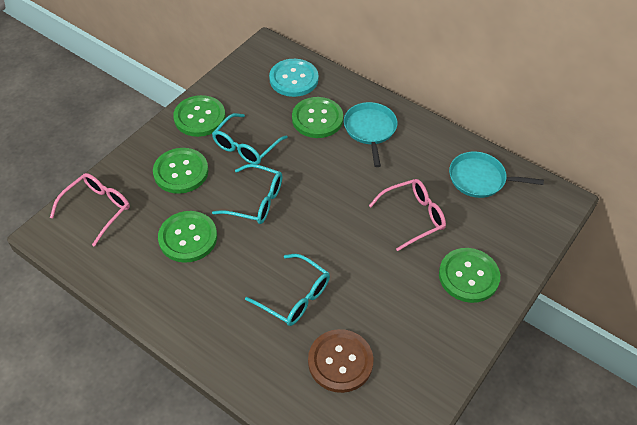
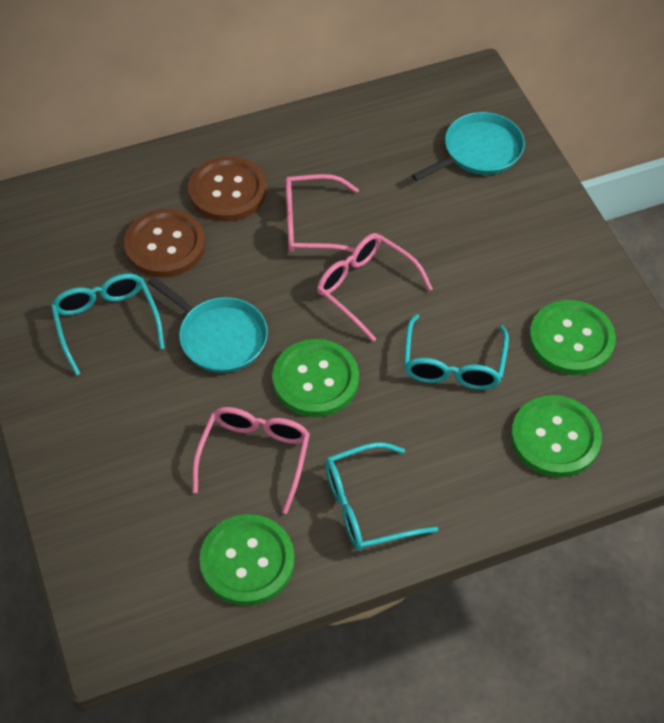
brown button: 1 -> 2
green button: 5 -> 4
pink glasses: 2 -> 3
turquoise button: 1 -> 0

